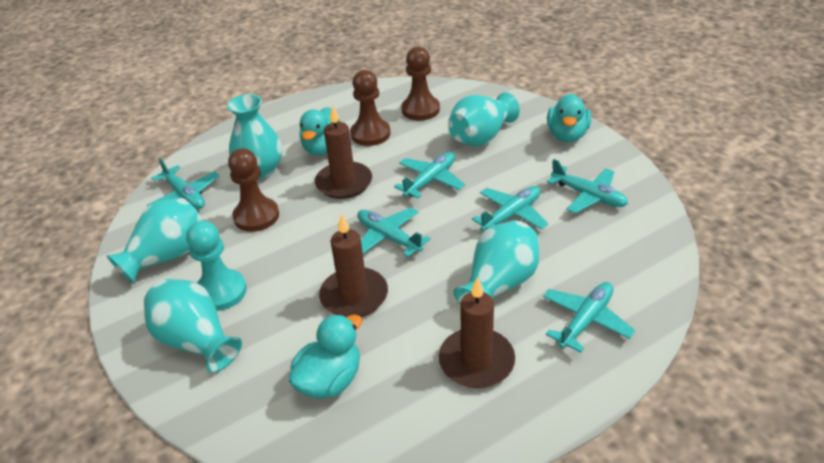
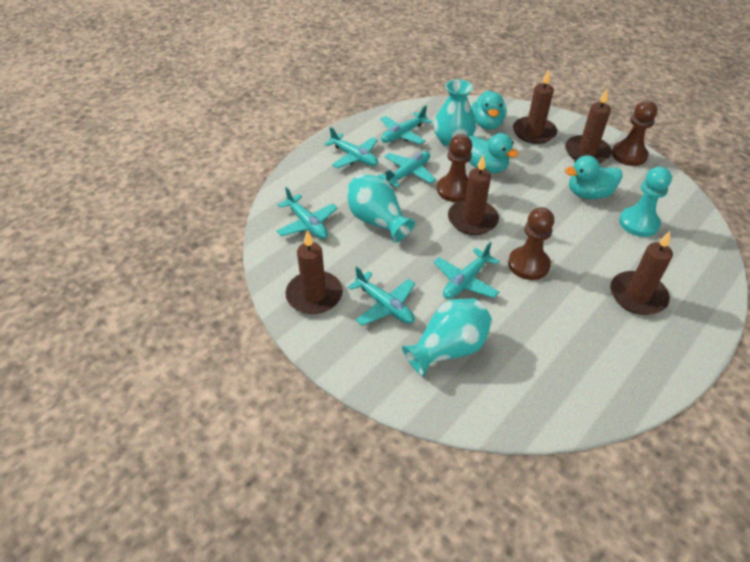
brown candle: 3 -> 5
turquoise vase: 5 -> 3

